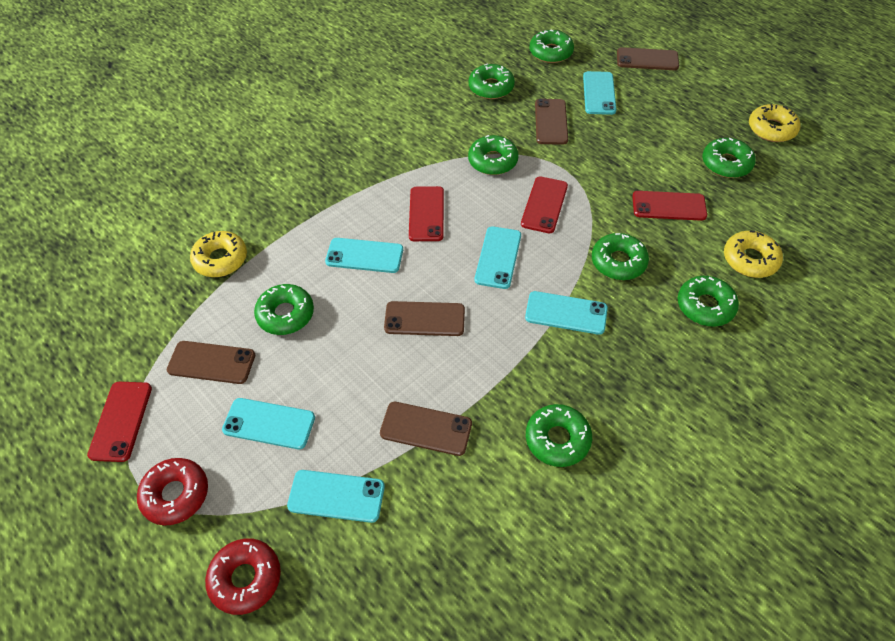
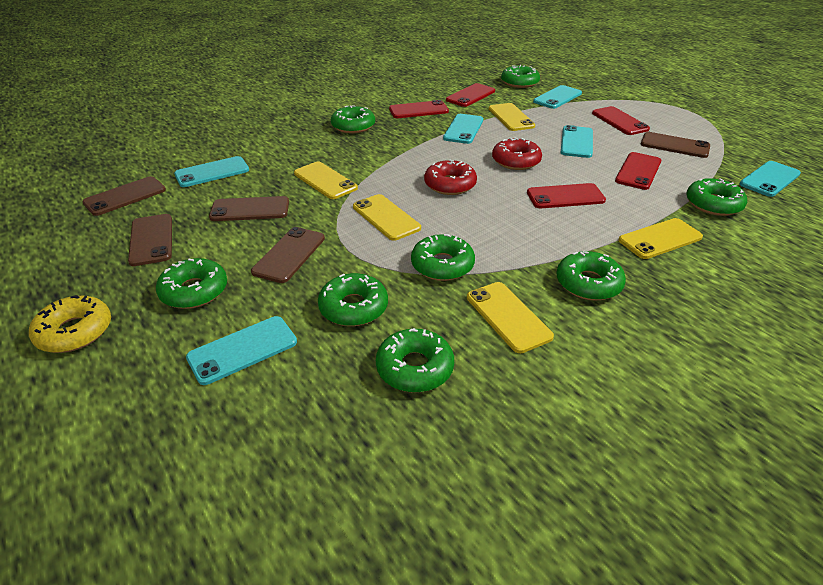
red phone: 4 -> 5
yellow donut: 3 -> 1
yellow phone: 0 -> 5

